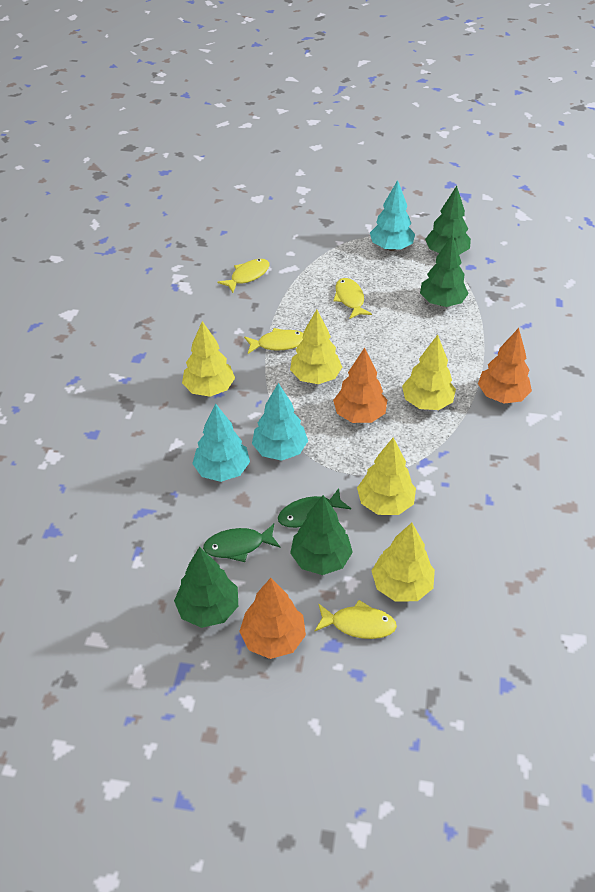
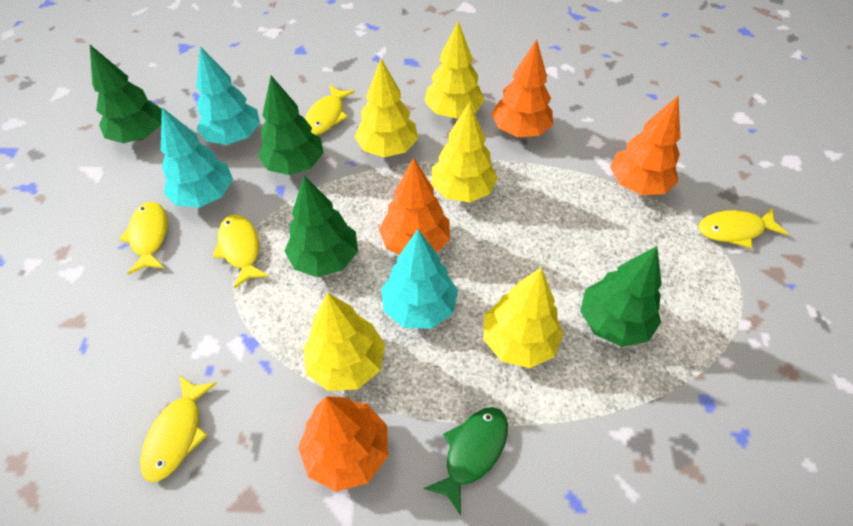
green fish: 2 -> 1
orange tree: 3 -> 4
yellow fish: 4 -> 5

